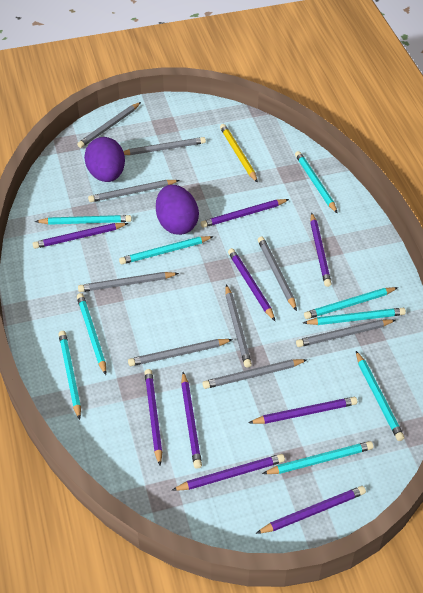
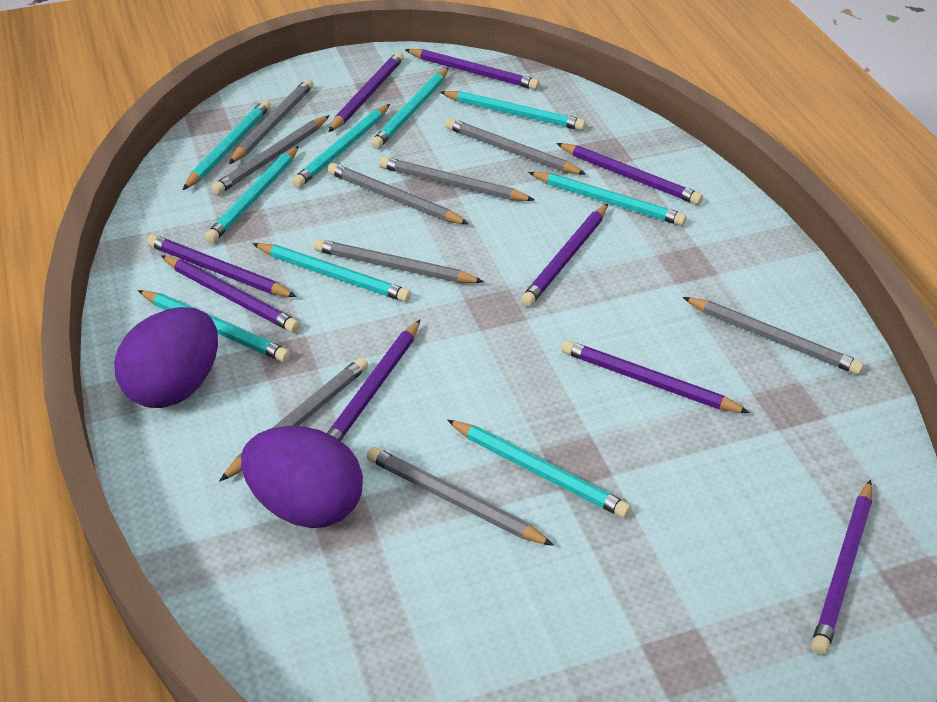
yellow pencil: 1 -> 0

